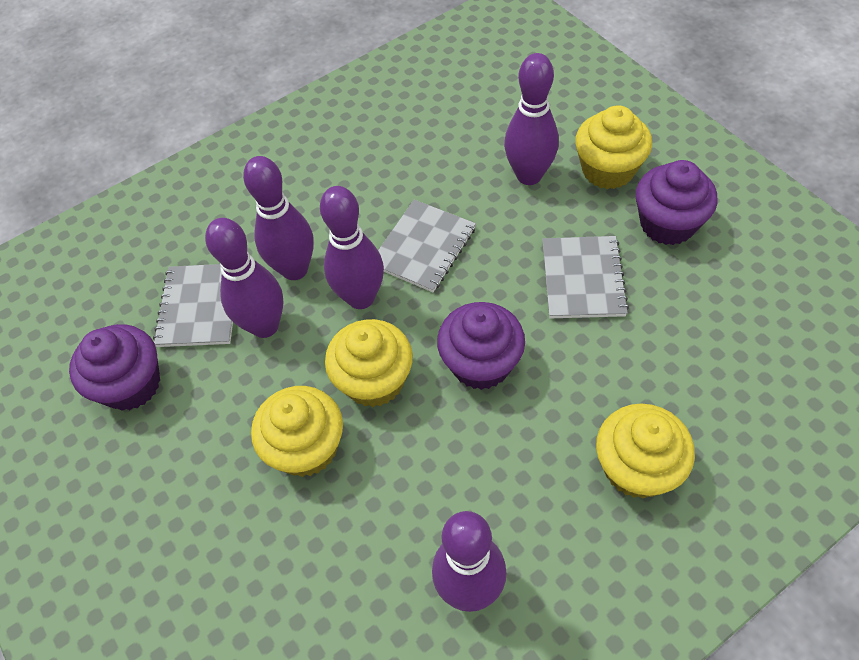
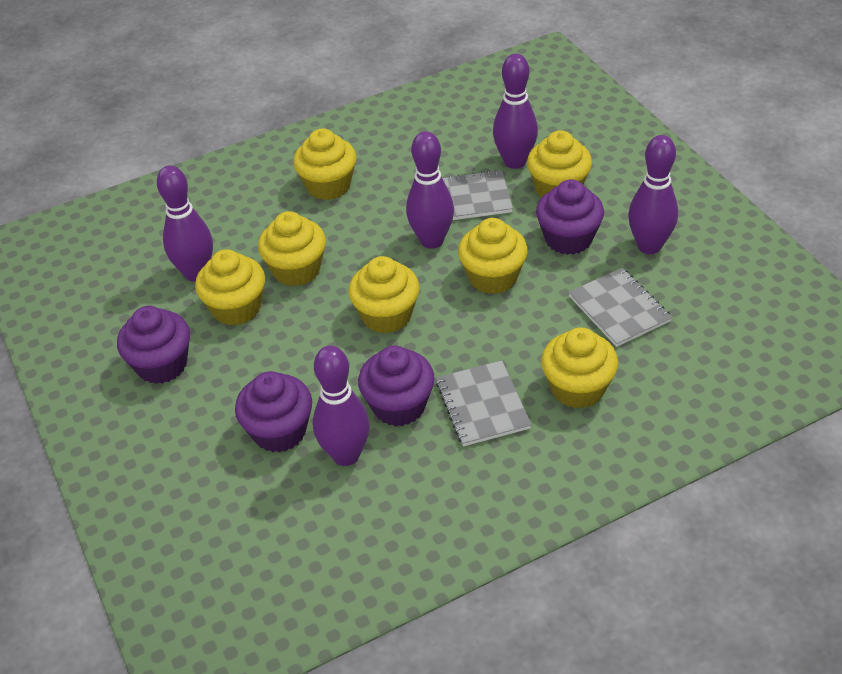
purple cupcake: 3 -> 4
yellow cupcake: 4 -> 7

